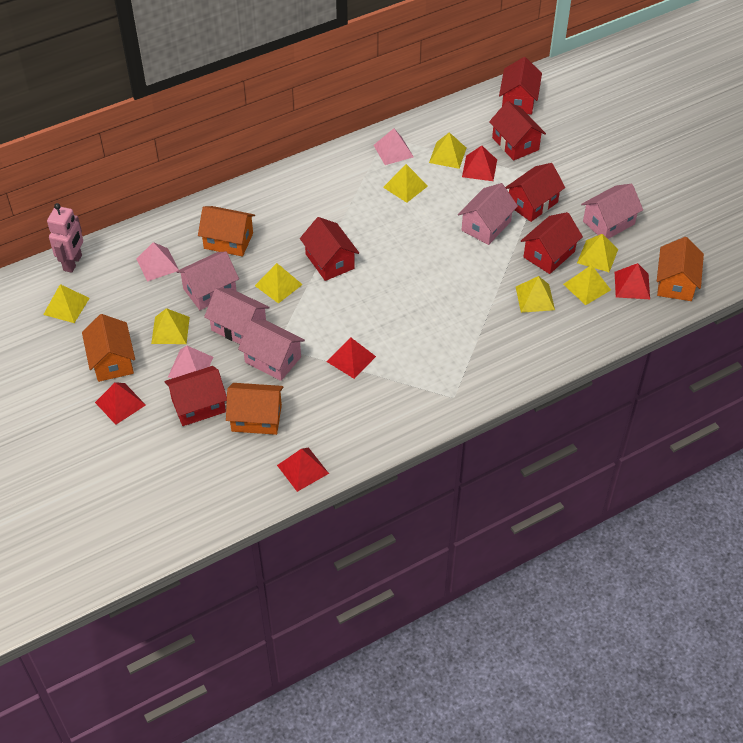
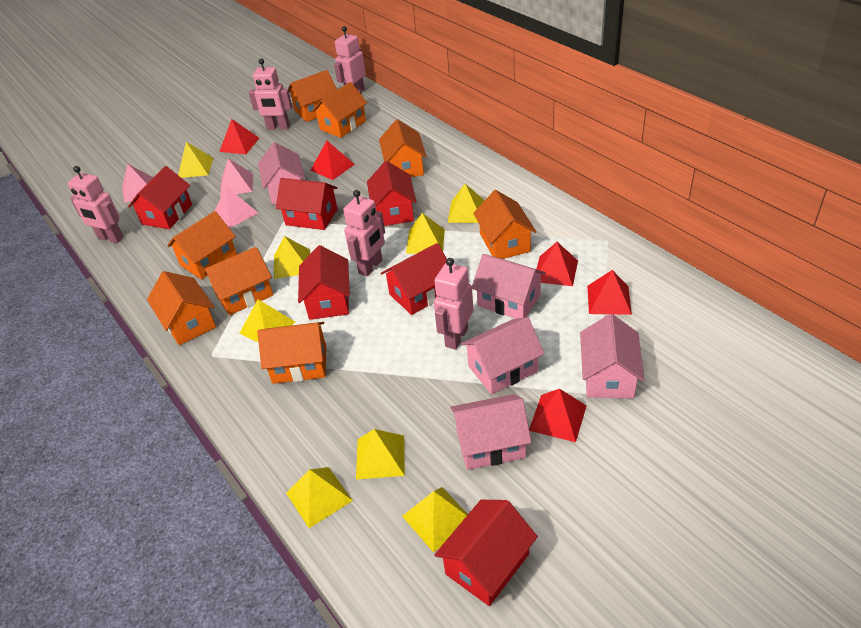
orange house: 4 -> 8
pink robot: 1 -> 5

